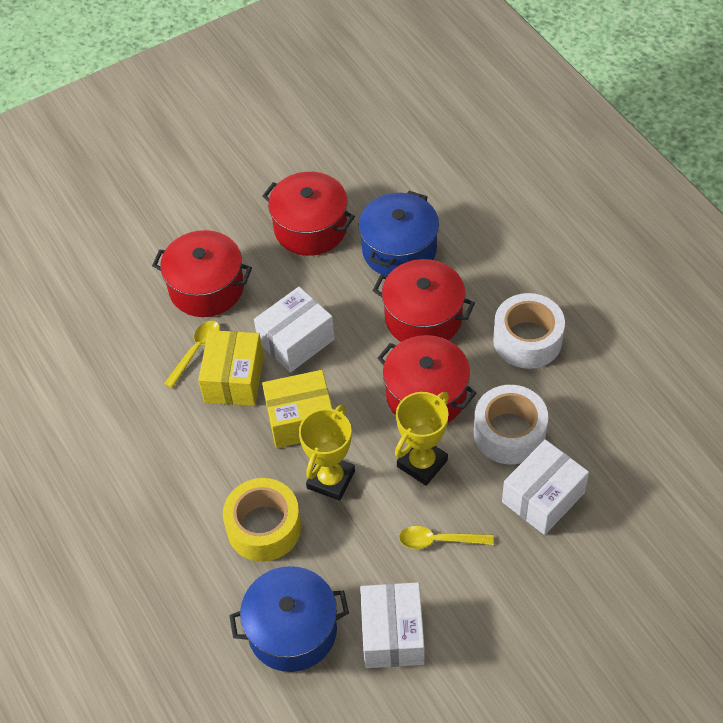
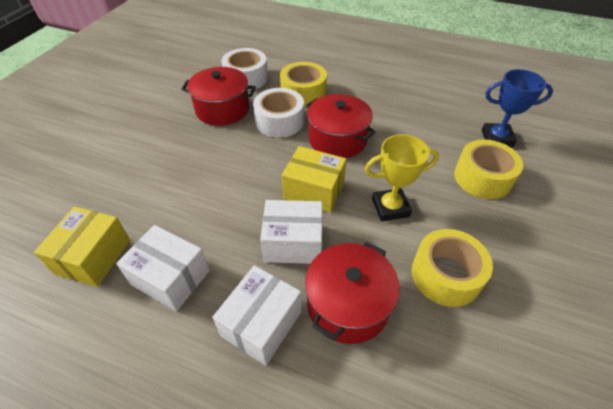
blue pot: 2 -> 0
blue trophy: 0 -> 1
red pot: 4 -> 3
yellow spoon: 2 -> 0
yellow tape: 1 -> 3
yellow trophy: 2 -> 1

